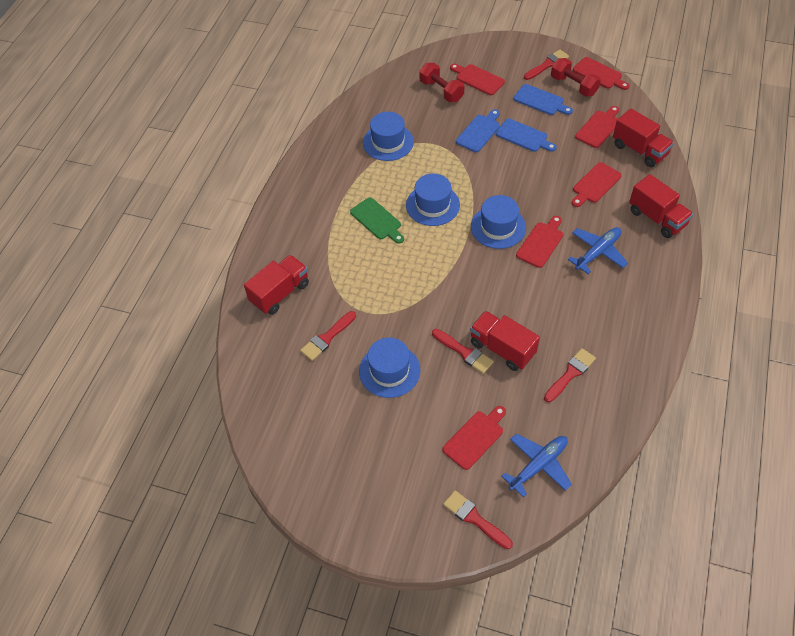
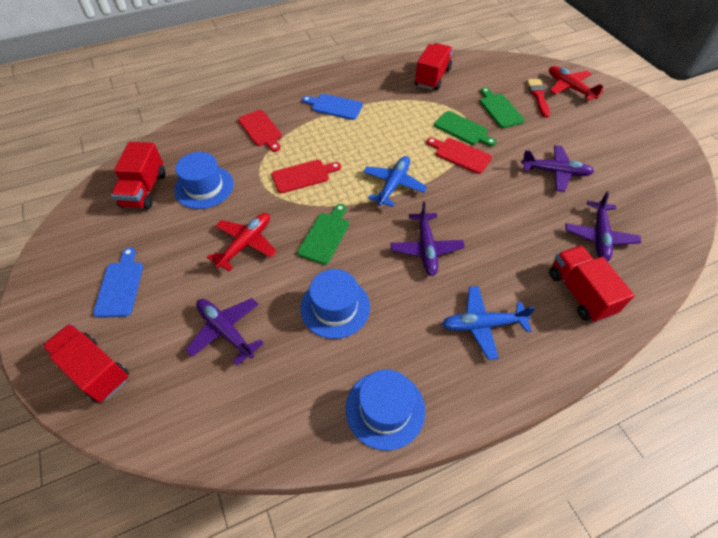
blue cutting board: 3 -> 2
blue hat: 4 -> 3
green cutting board: 1 -> 3
purple plane: 0 -> 4
red brush: 5 -> 1
red cutting board: 6 -> 3
red dumbbell: 2 -> 0
red plane: 0 -> 2

